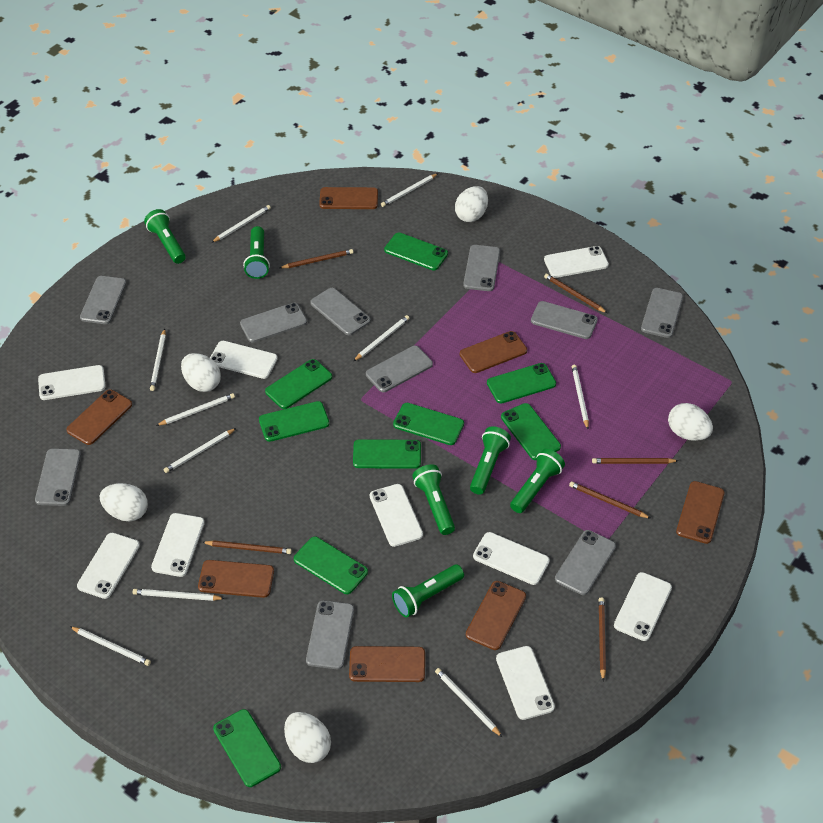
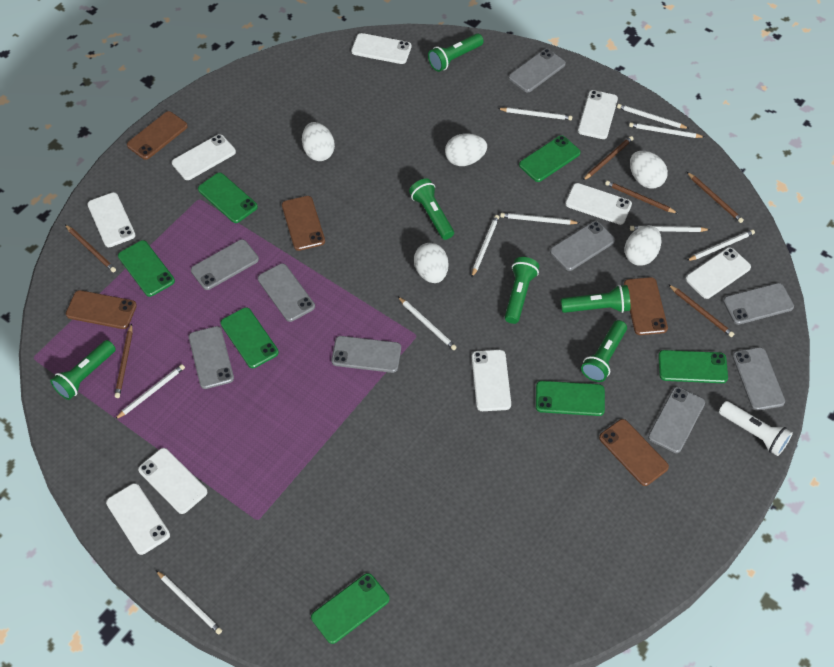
brown phone: 7 -> 5
green phone: 9 -> 7
grey phone: 10 -> 9
white flashlight: 0 -> 1

